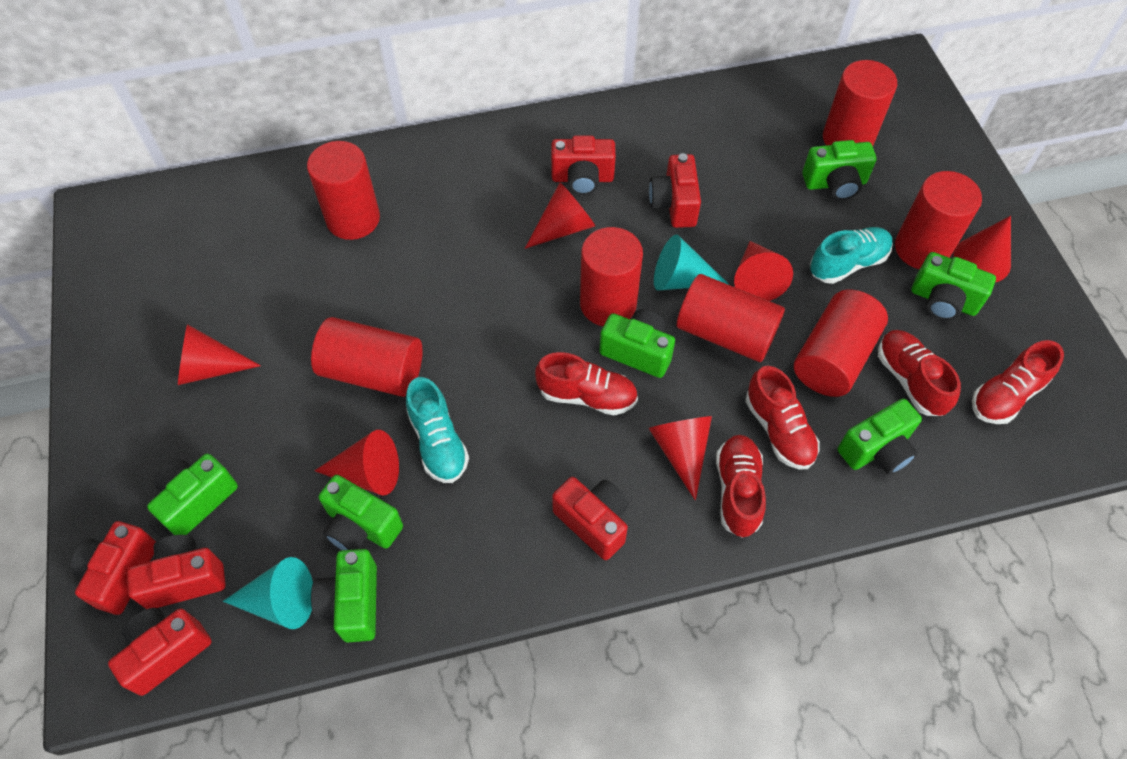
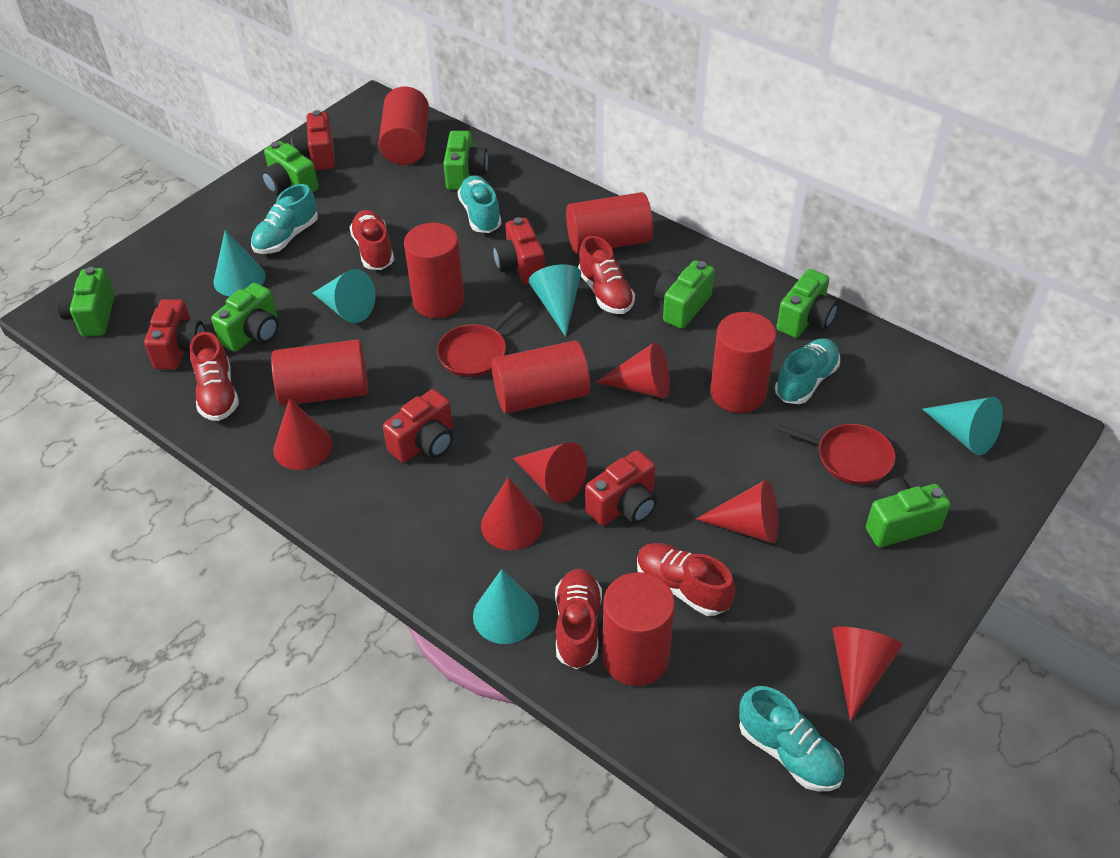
red camera: 6 -> 5
red pan: 0 -> 2
turquoise cone: 2 -> 5
turquoise shoe: 2 -> 4

